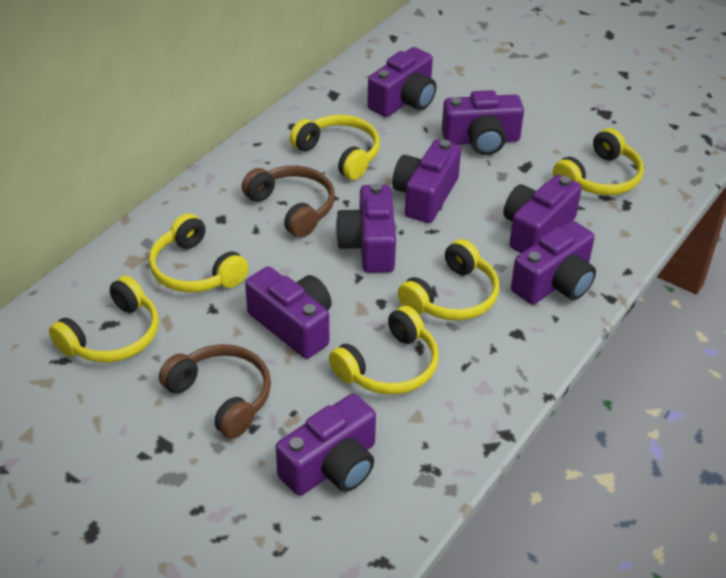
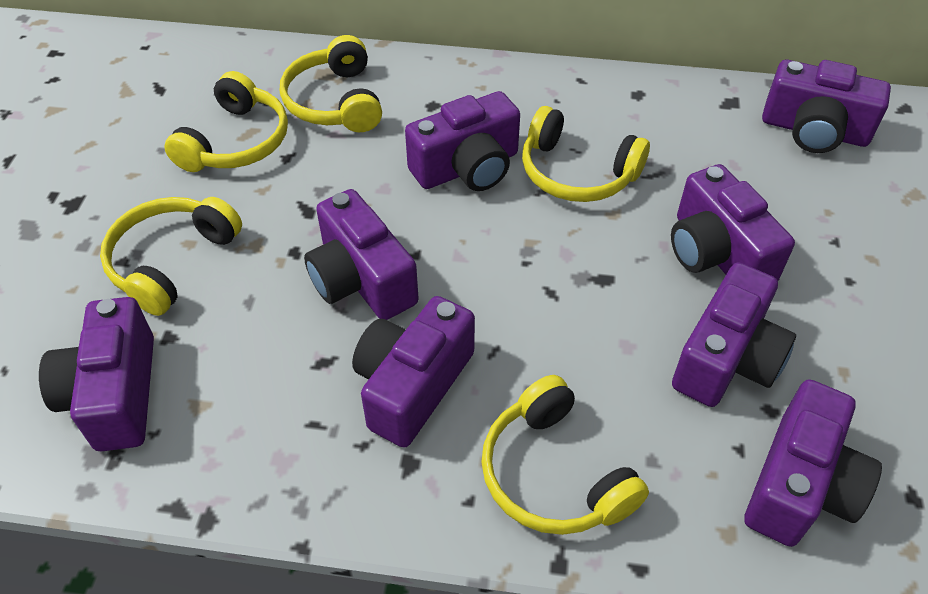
brown headphones: 2 -> 0
yellow headphones: 6 -> 5

